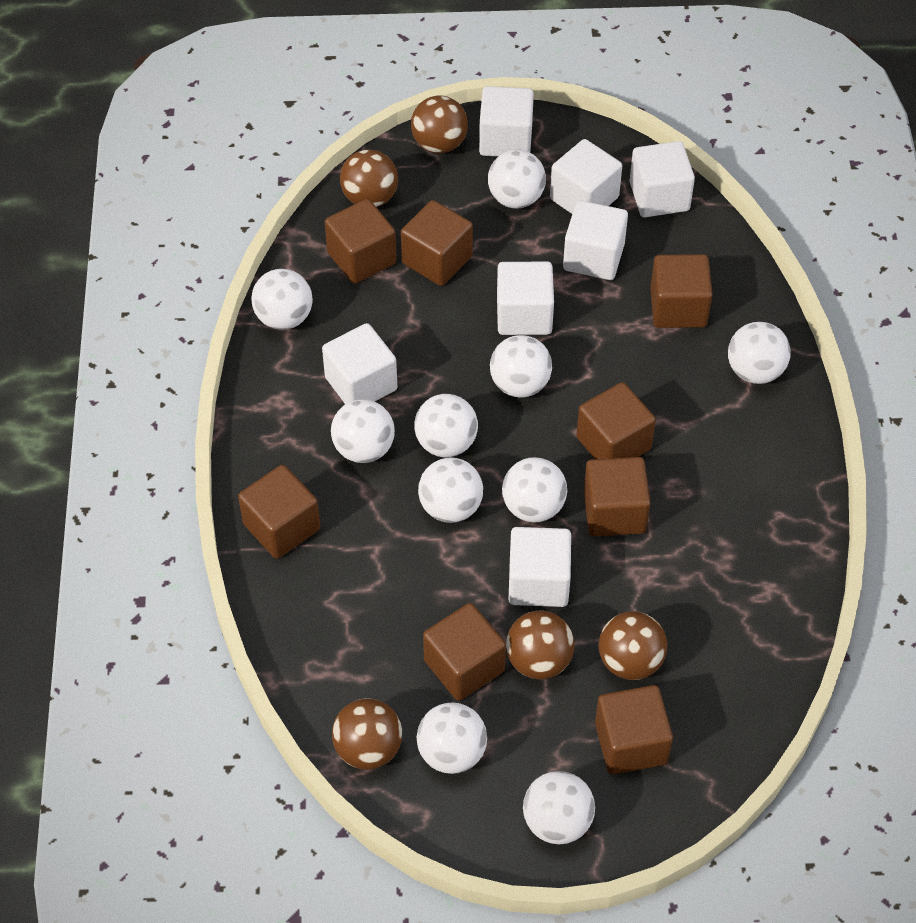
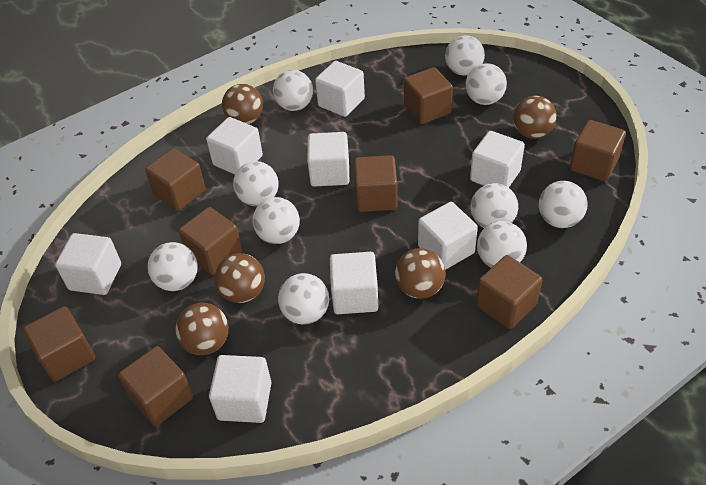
white cube: 7 -> 8

